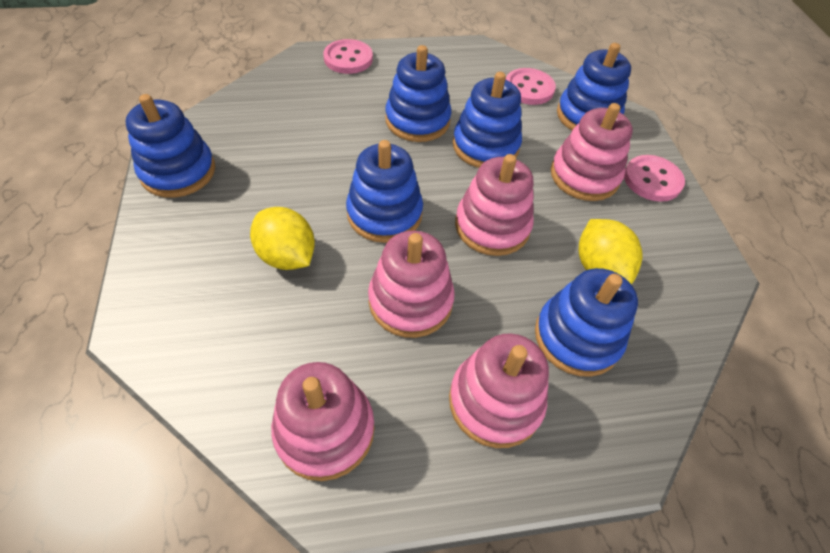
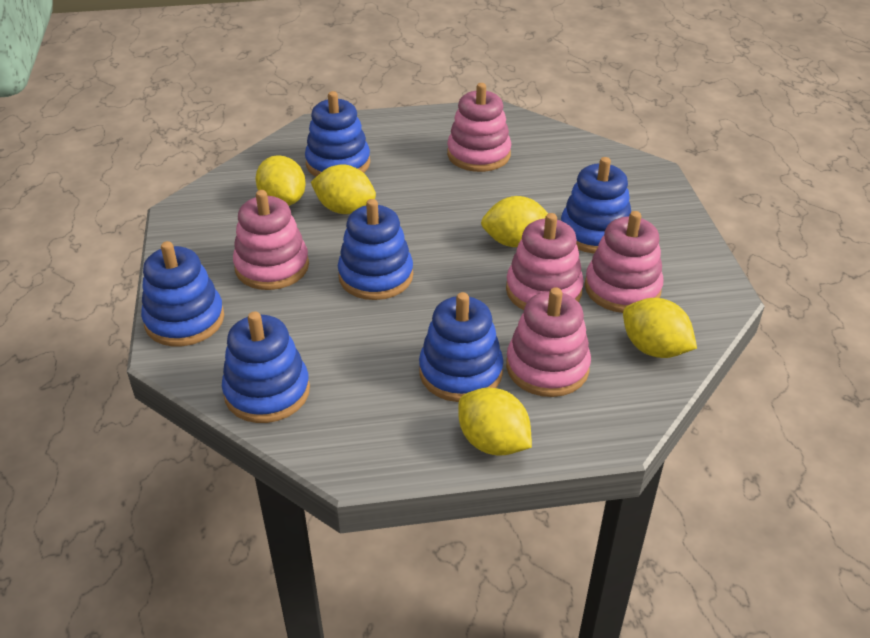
pink button: 3 -> 0
yellow lemon: 2 -> 5

